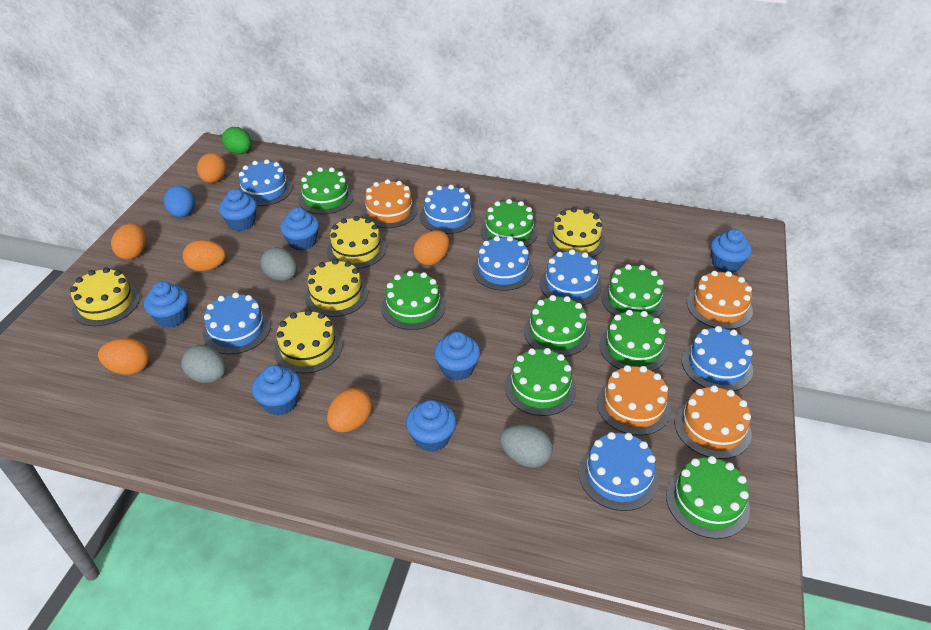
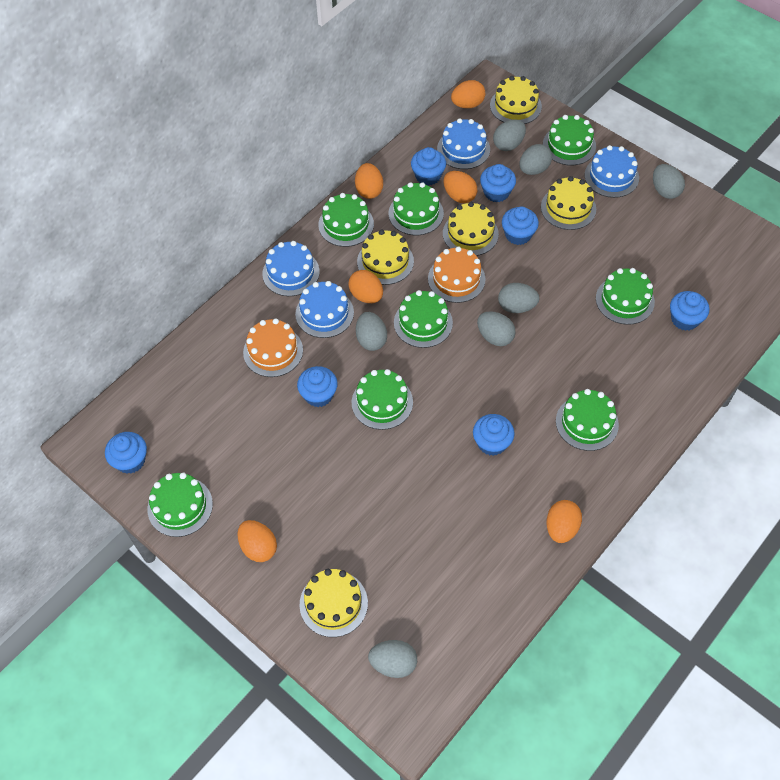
blue cake: 7 -> 4
blue egg: 1 -> 0
green egg: 1 -> 0
grey egg: 3 -> 7
orange cake: 4 -> 2

